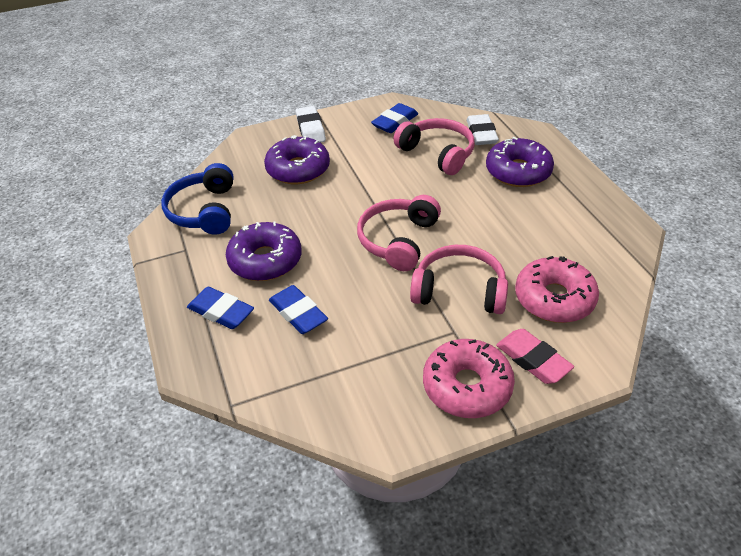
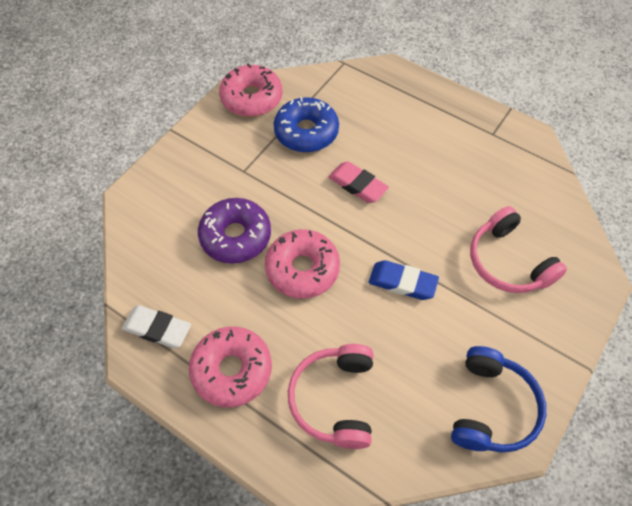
blue donut: 0 -> 1
blue eraser: 3 -> 1
pink donut: 2 -> 3
pink headphones: 3 -> 2
purple donut: 3 -> 1
white eraser: 2 -> 1

